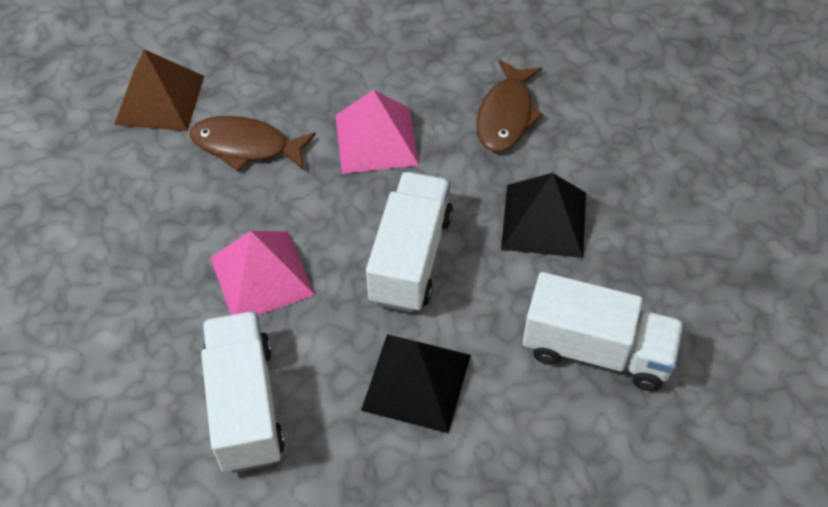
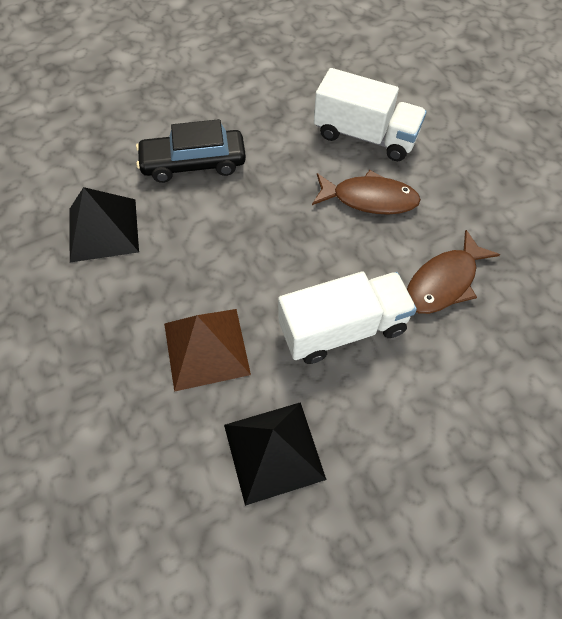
black car: 0 -> 1
pink pyramid: 2 -> 0
white truck: 3 -> 2

